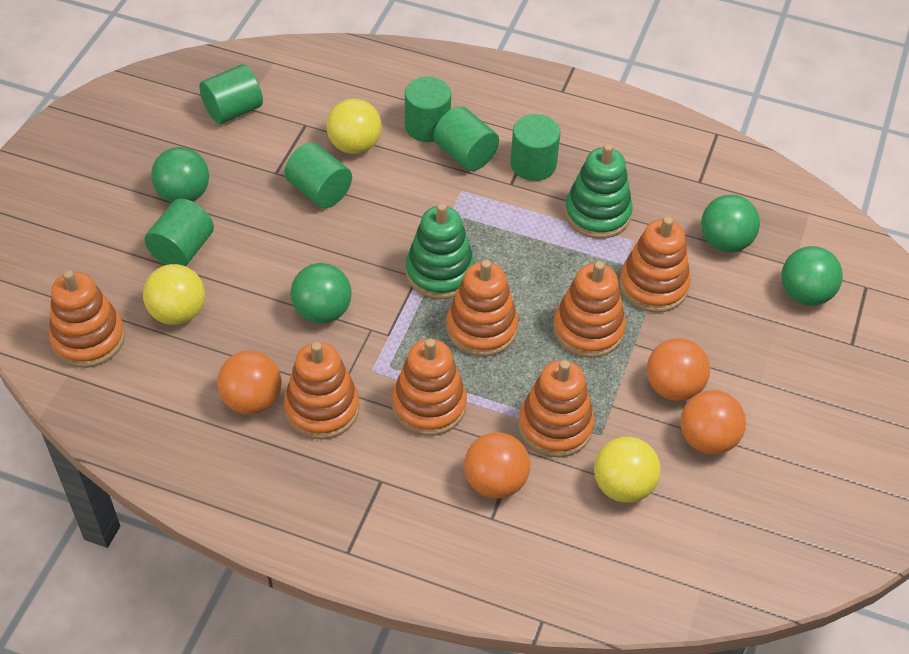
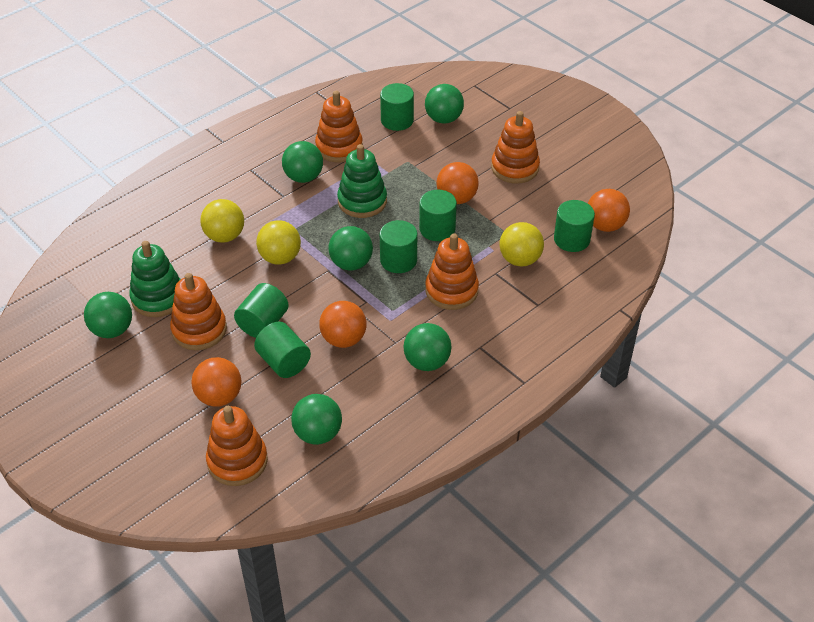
green ball: 4 -> 6
orange stacking toy: 7 -> 5

